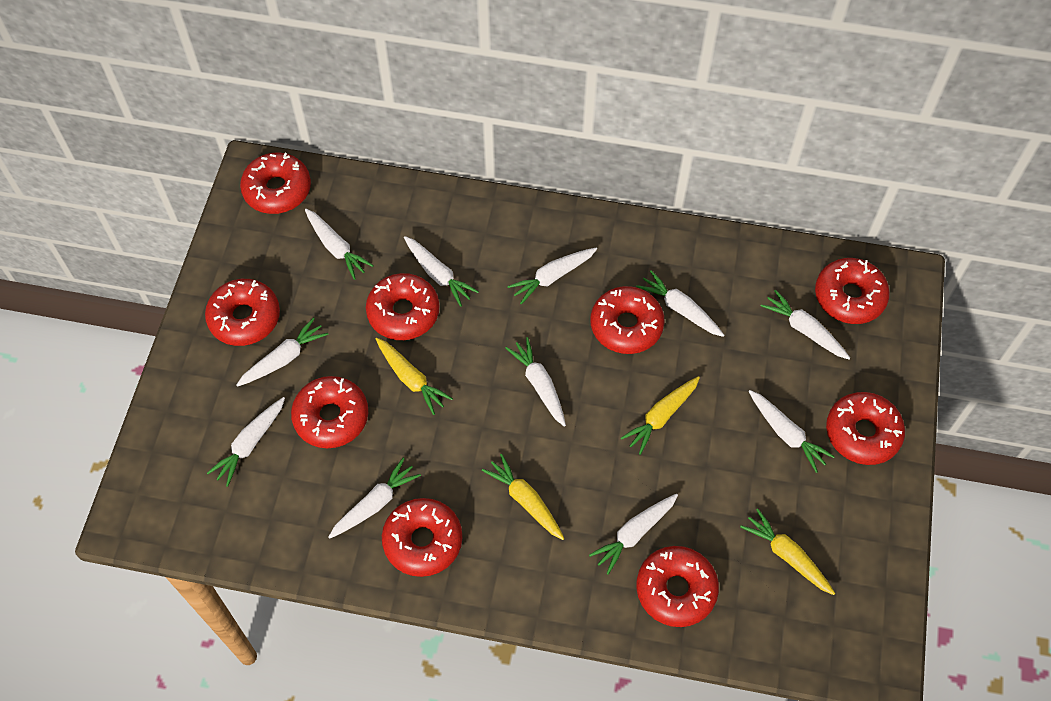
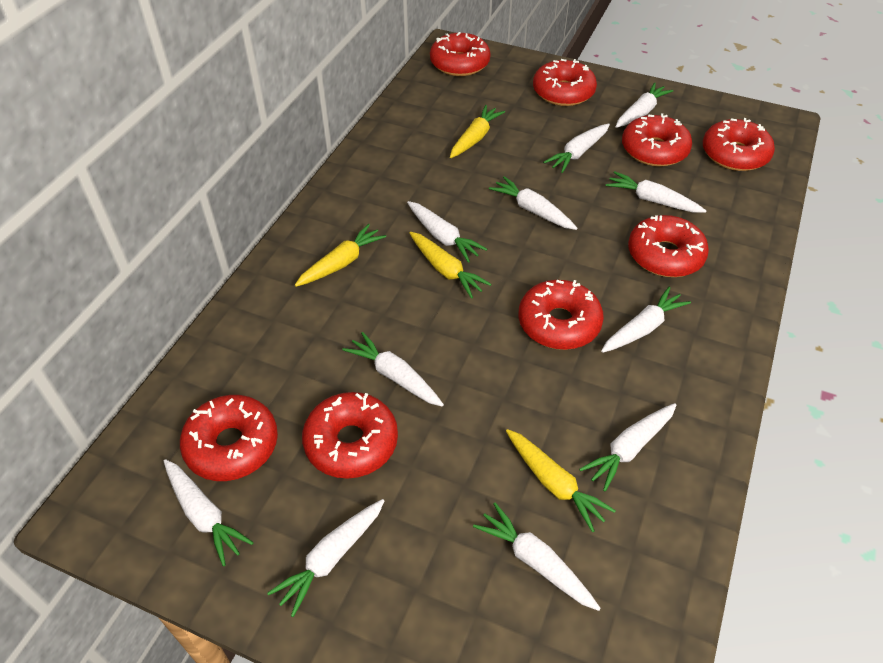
red donut: 9 -> 8

